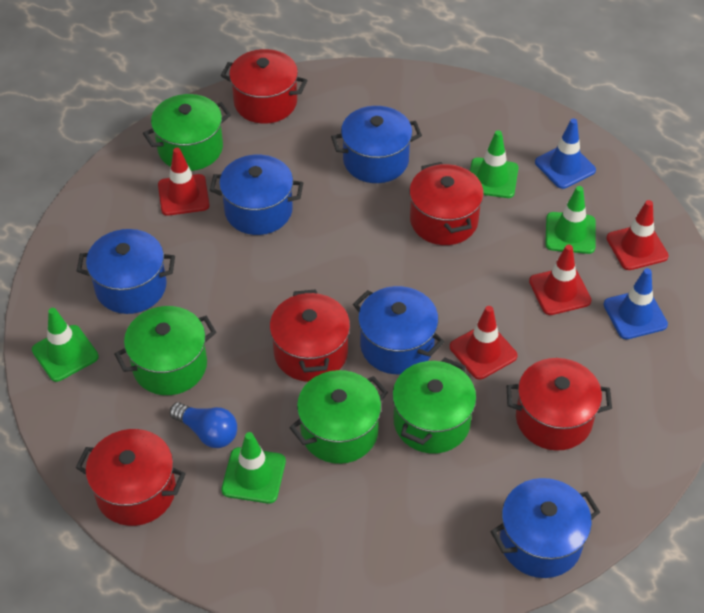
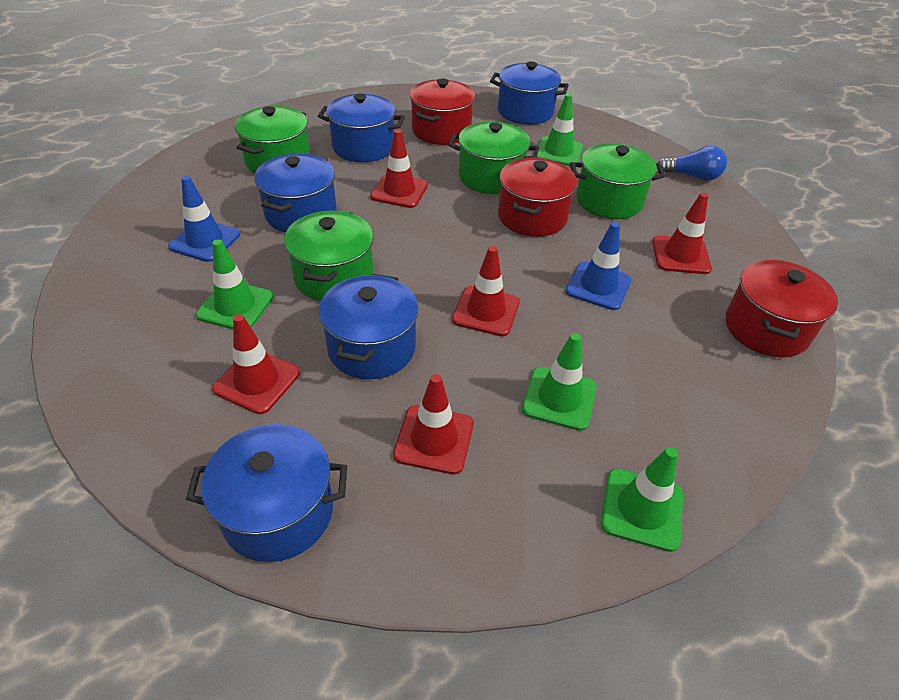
red pot: 5 -> 3
red traffic cone: 4 -> 5

